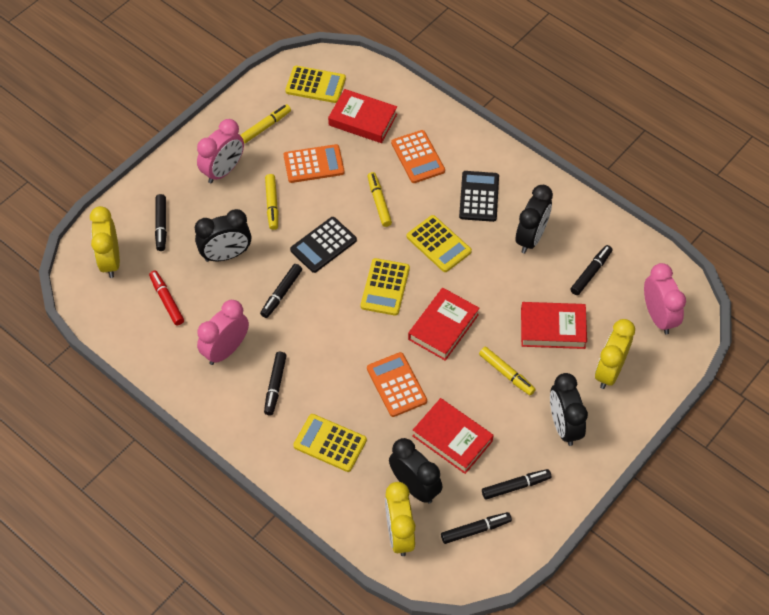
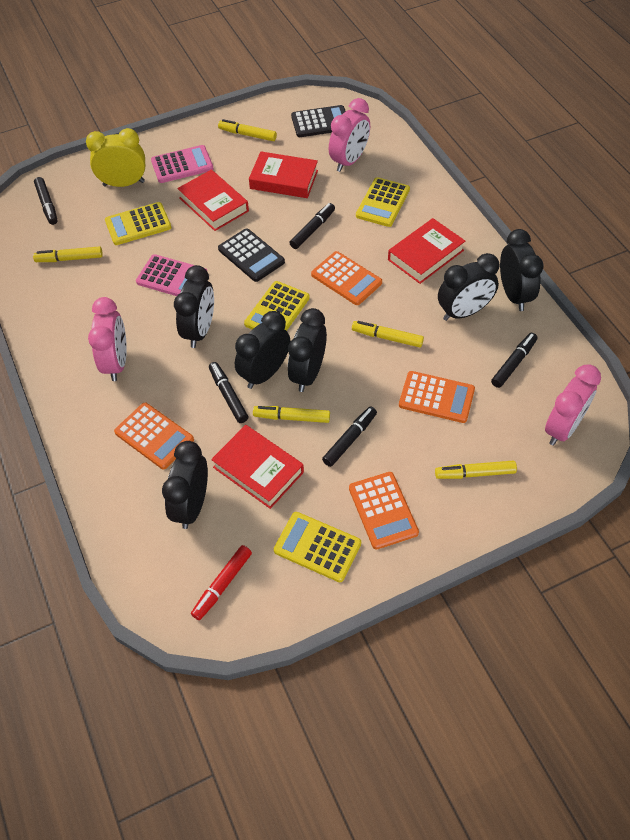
black clock: 4 -> 6
black marker: 6 -> 5
orange calculator: 3 -> 4
pink calculator: 0 -> 2
yellow clock: 3 -> 1
yellow marker: 4 -> 5

